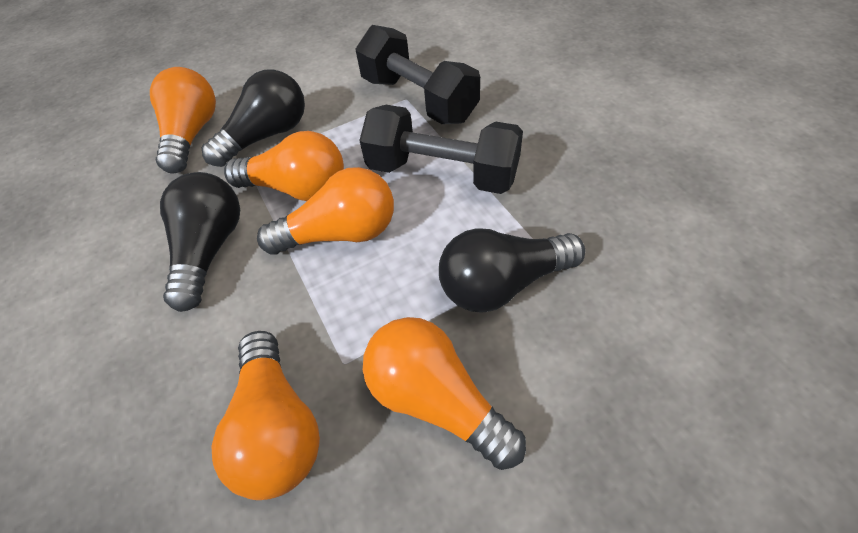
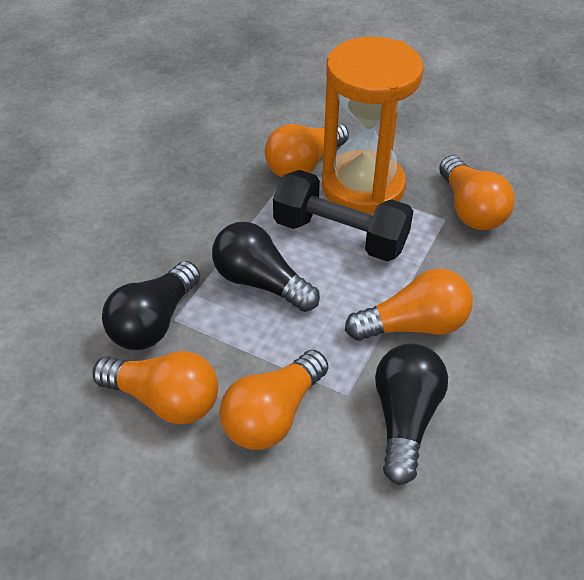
black dumbbell: 2 -> 1
orange hourglass: 0 -> 1

